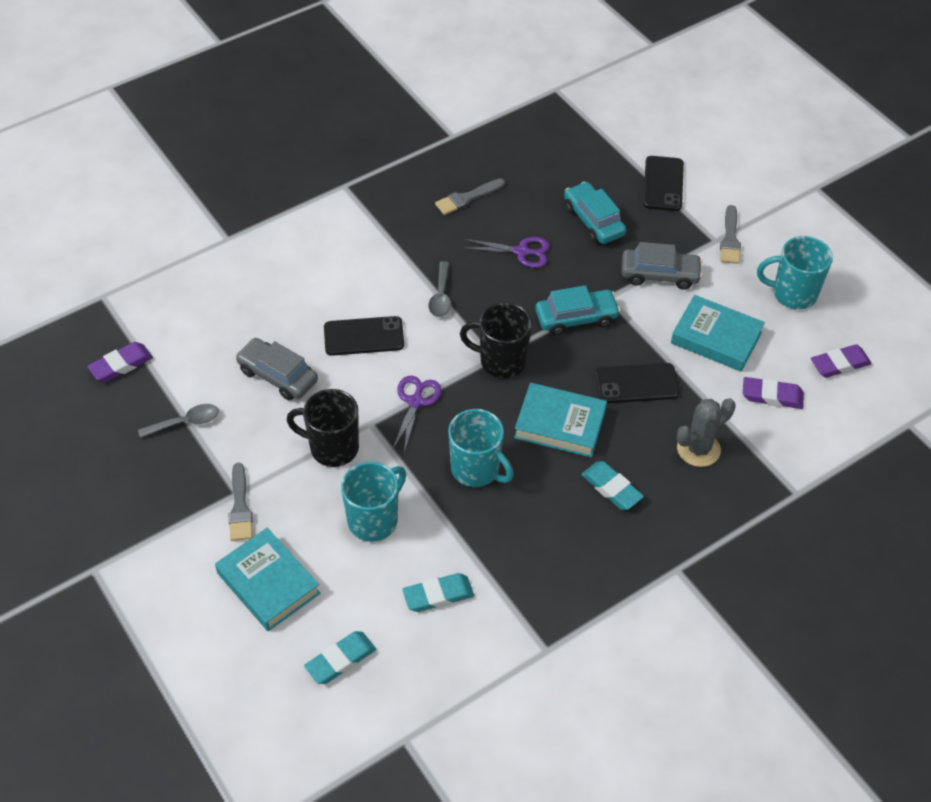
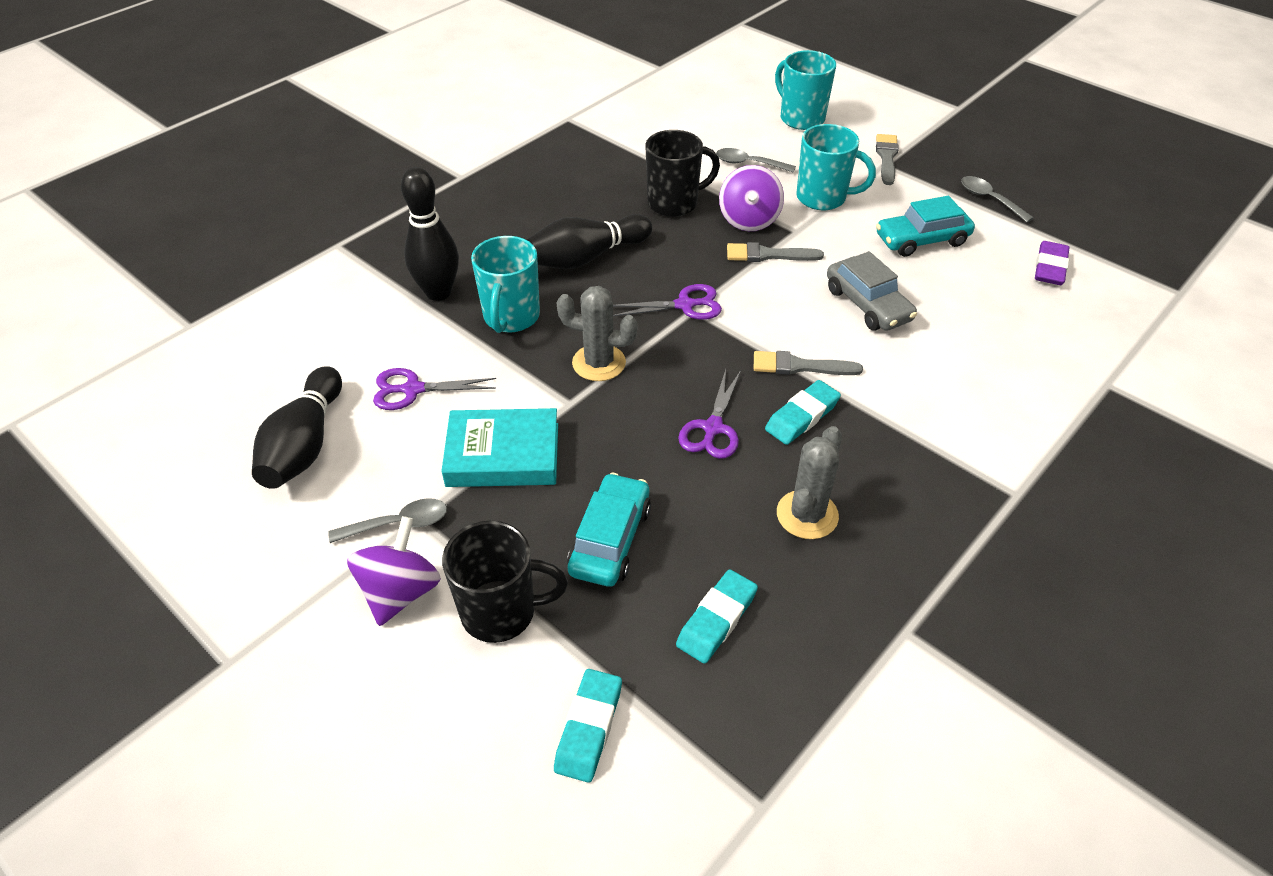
black bowling pin: 0 -> 3
black phone: 3 -> 0
grey cactus: 1 -> 2
grey car: 2 -> 1
grey spoon: 2 -> 3
purple eraser: 3 -> 1
purple scissors: 2 -> 3
purple spinning top: 0 -> 2
turquoise book: 3 -> 1

